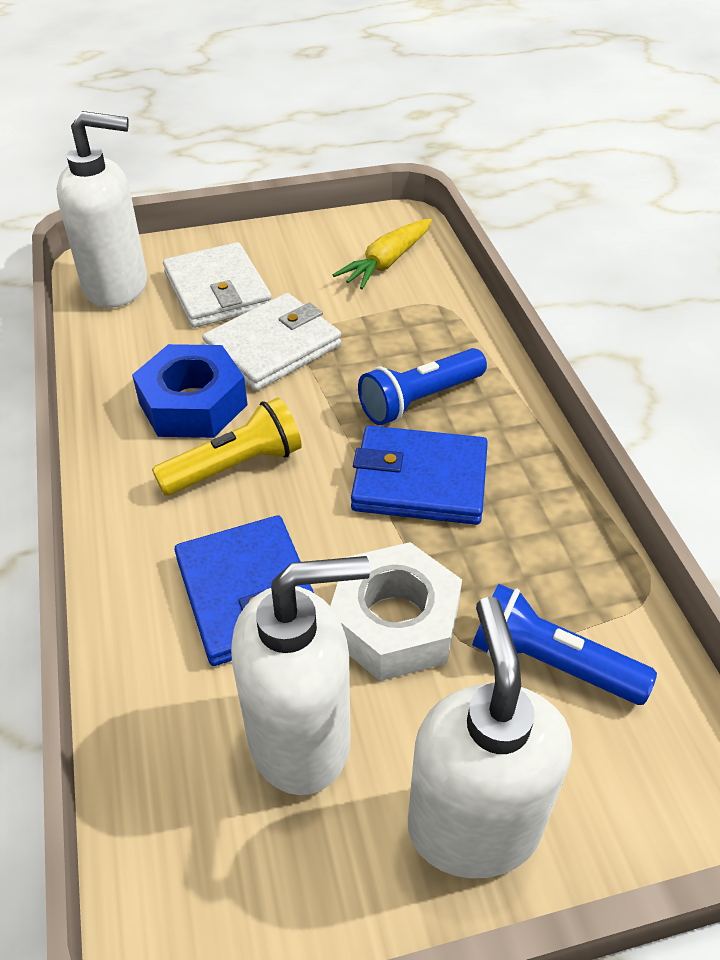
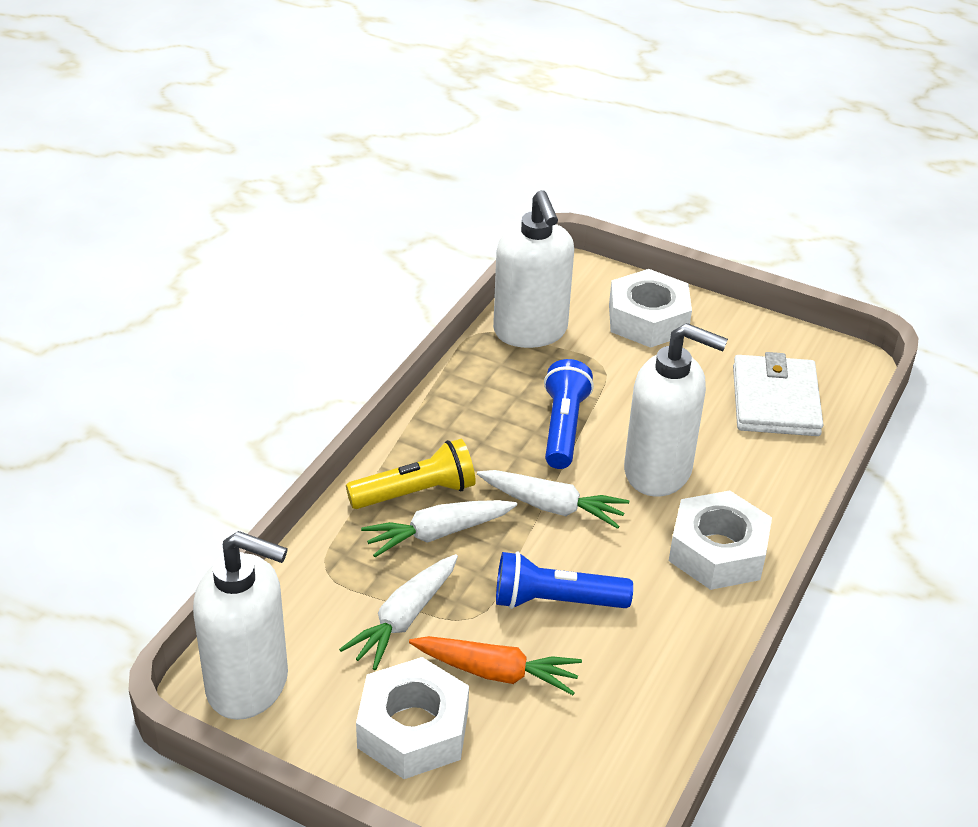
blue nut: 1 -> 0
blue wallet: 2 -> 0
orange carrot: 0 -> 1
white carrot: 0 -> 3
white nut: 1 -> 3
white wallet: 2 -> 1
yellow carrot: 1 -> 0

